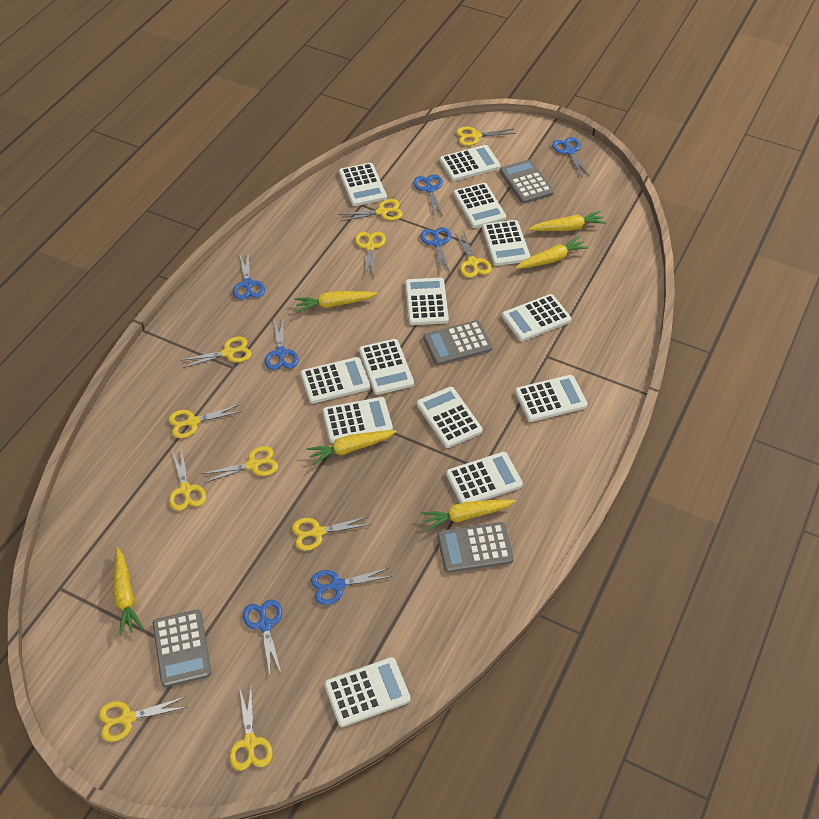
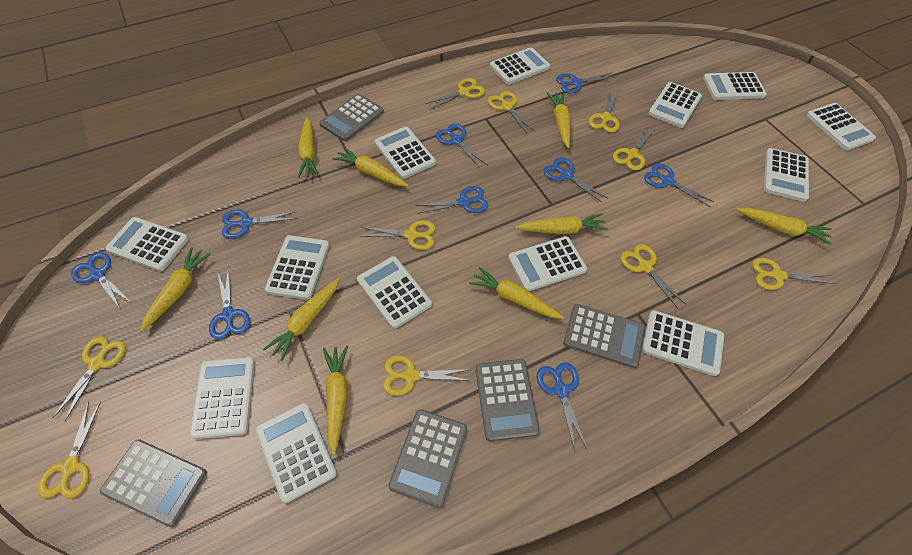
blue scissors: 7 -> 9
grey calculator: 4 -> 5
yellow carrot: 6 -> 9
yellow scissors: 11 -> 10

